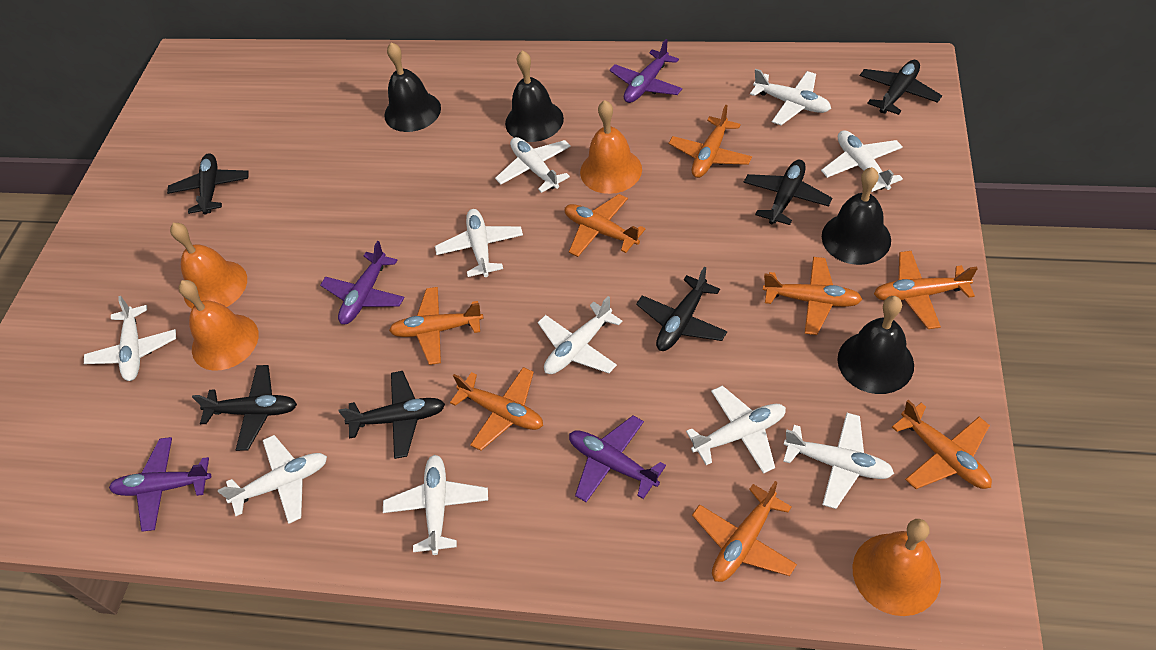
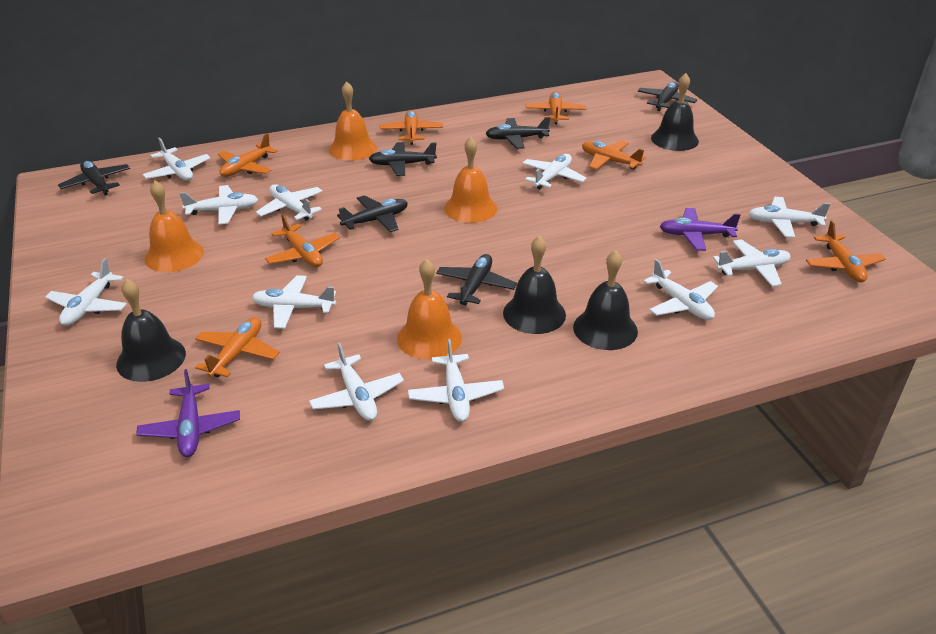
orange plane: 8 -> 7
purple plane: 4 -> 2
white plane: 10 -> 11

